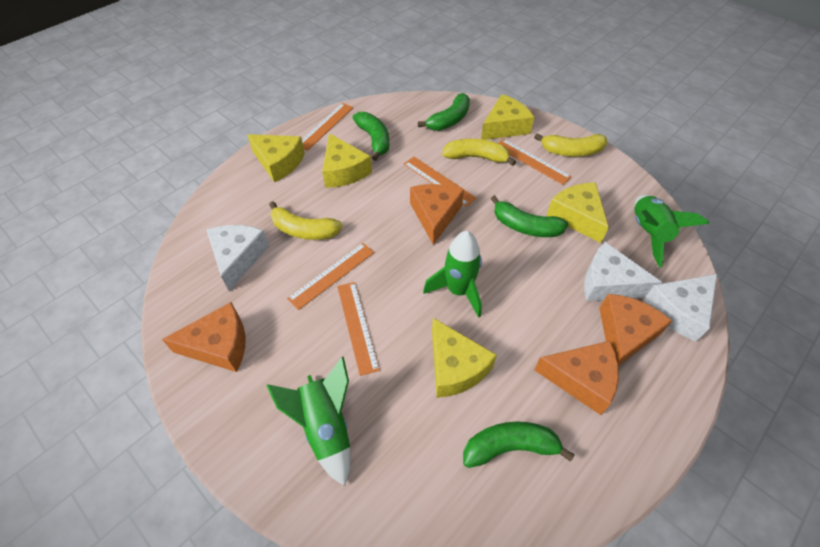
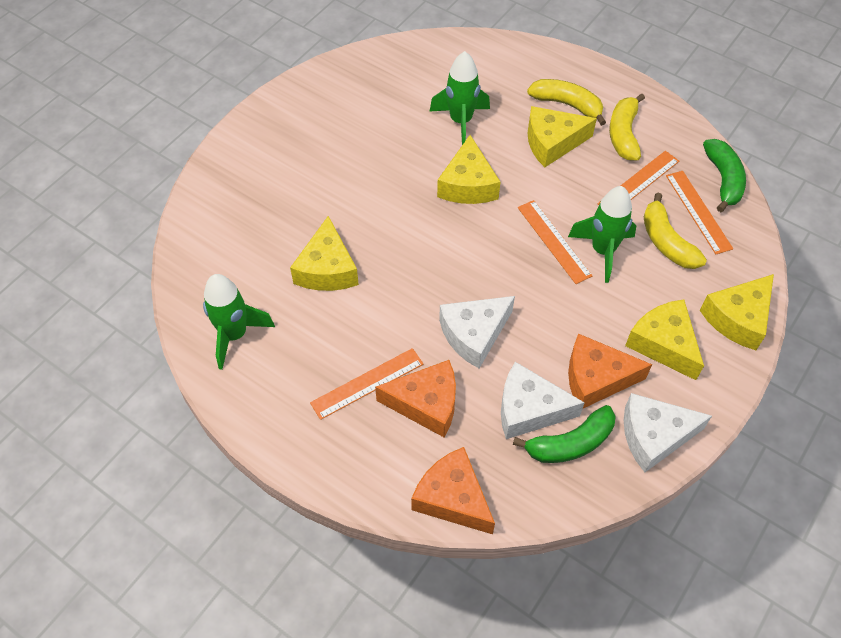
green banana: 4 -> 2
orange cheese: 4 -> 3
orange ruler: 5 -> 4

